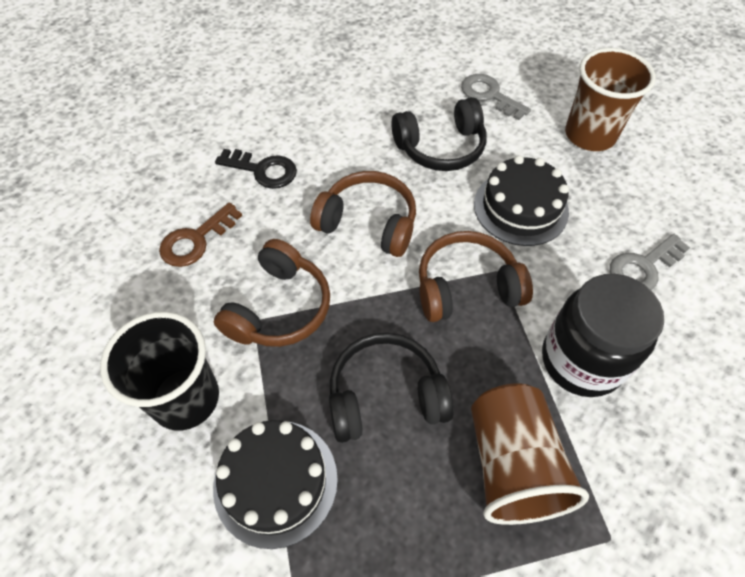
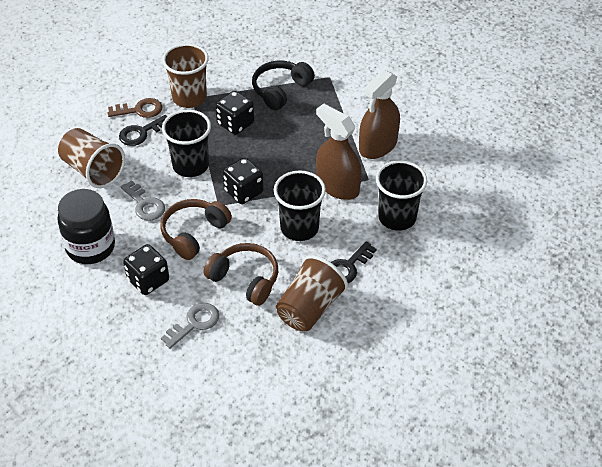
black cake: 2 -> 0
black cup: 1 -> 3
black dice: 0 -> 3
black headphones: 2 -> 1
black key: 1 -> 2
brown cup: 2 -> 3
brown headphones: 3 -> 2
brown spray bottle: 0 -> 2

